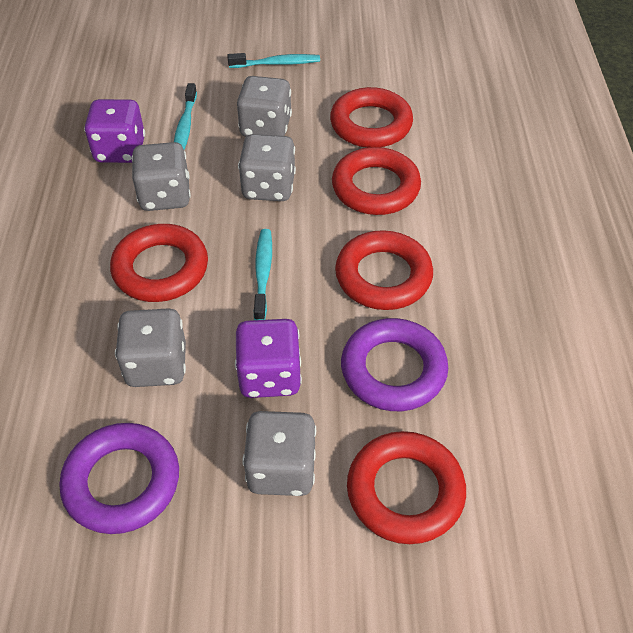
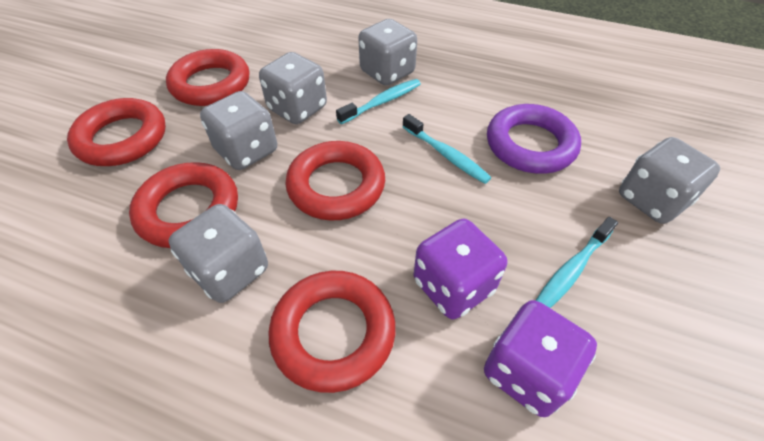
purple ring: 2 -> 1

